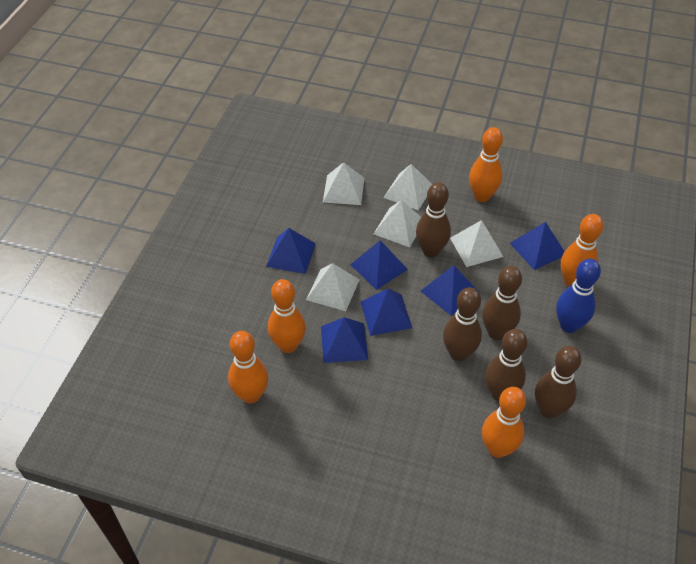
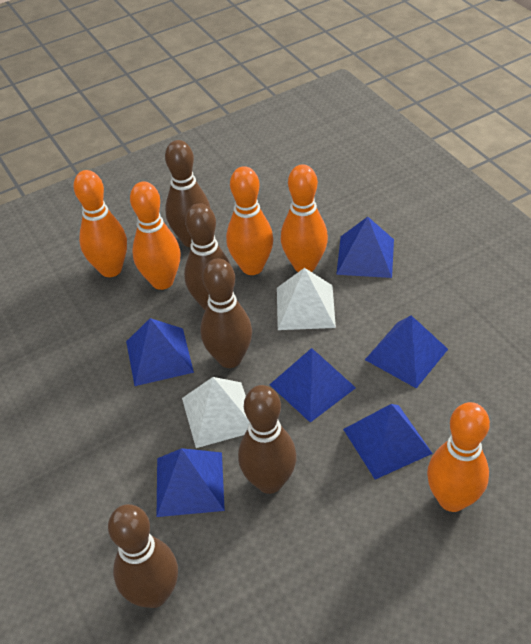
blue bowling pin: 1 -> 0
white pyramid: 5 -> 2

